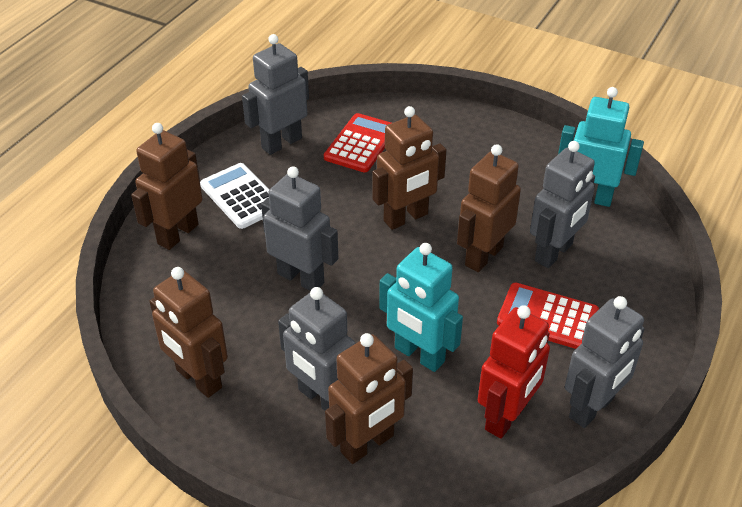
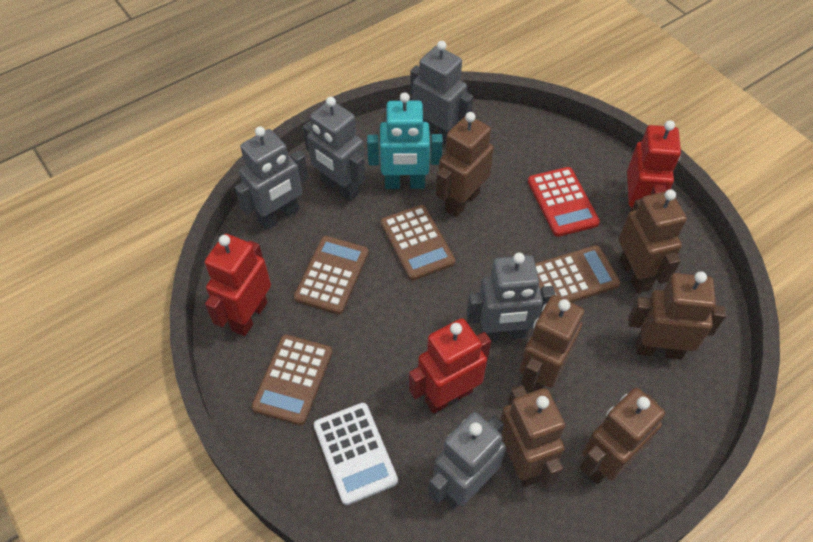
brown calculator: 0 -> 4
brown robot: 5 -> 6
red calculator: 2 -> 1
red robot: 1 -> 3
turquoise robot: 2 -> 1

